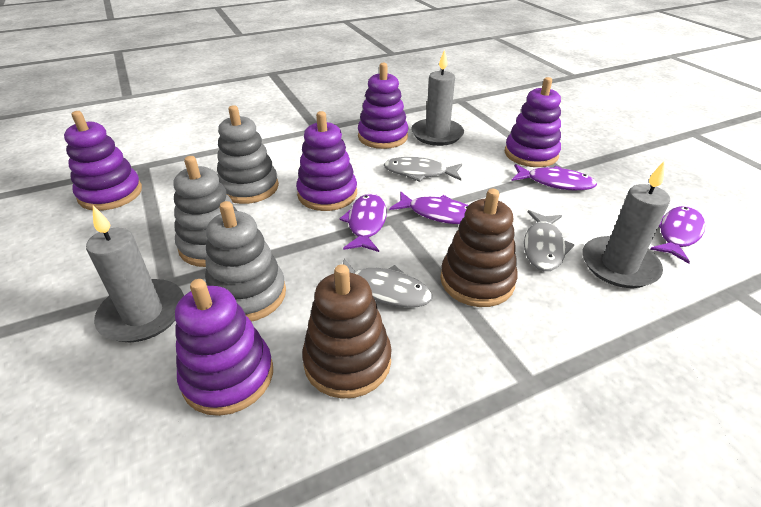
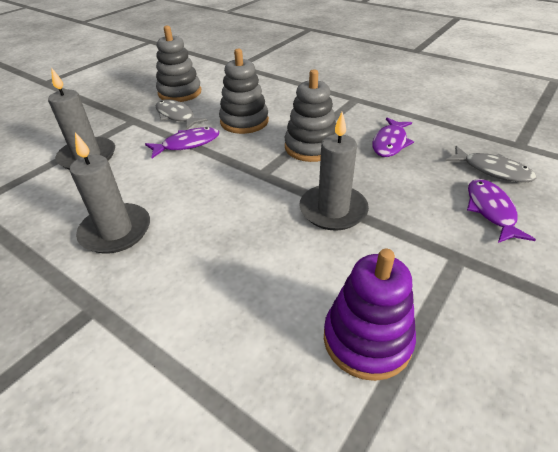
brown stacking toy: 2 -> 0
grey fish: 3 -> 2
purple fish: 4 -> 3
purple stacking toy: 5 -> 1

